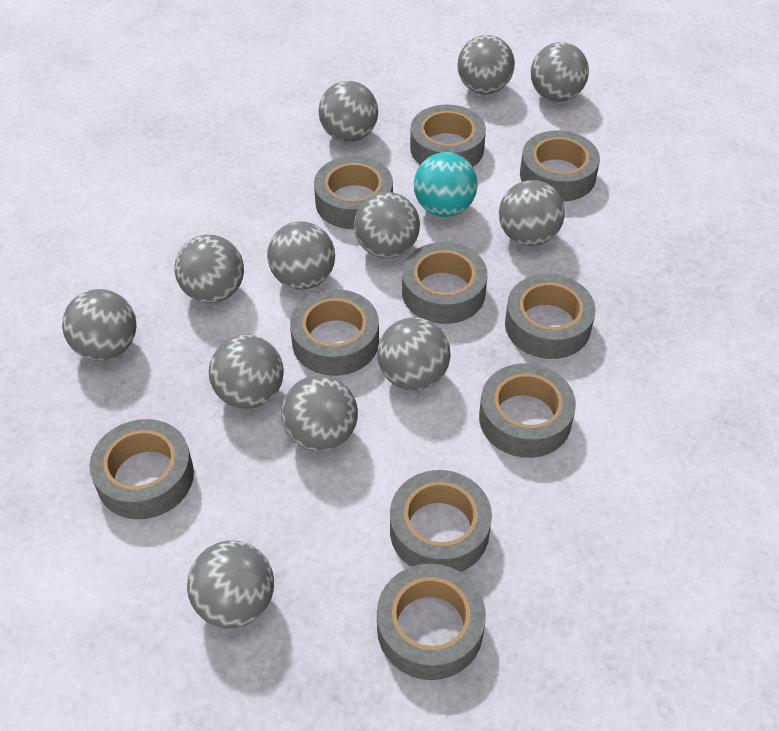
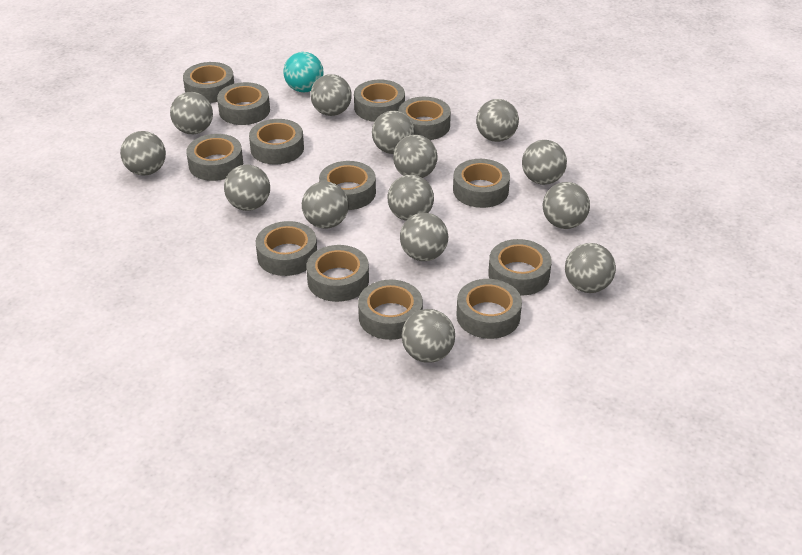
grey ball: 12 -> 14
grey tape: 10 -> 13

